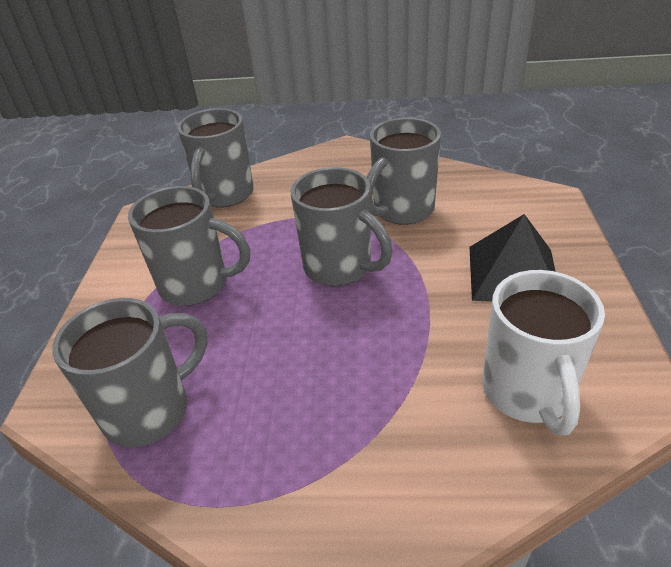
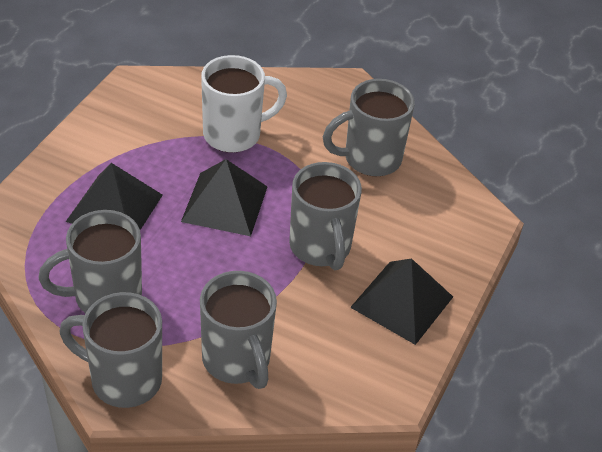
black pyramid: 1 -> 3

